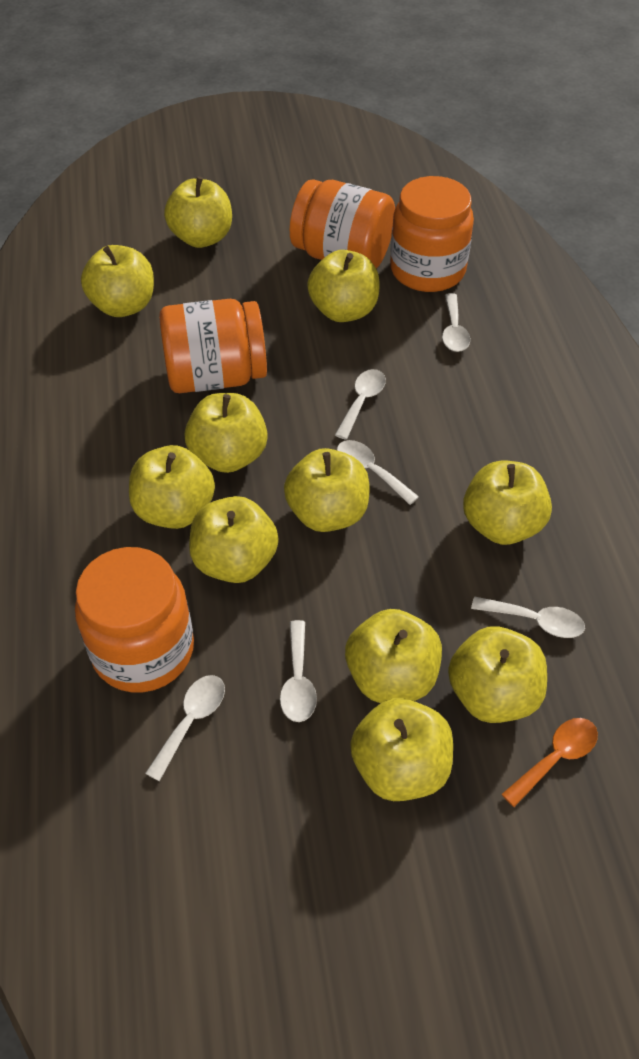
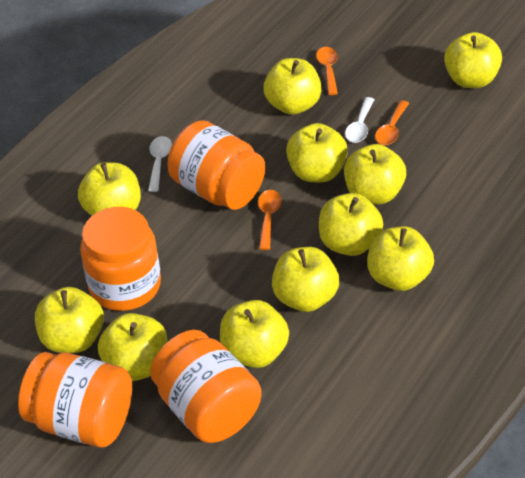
orange spoon: 1 -> 3
white spoon: 6 -> 2

